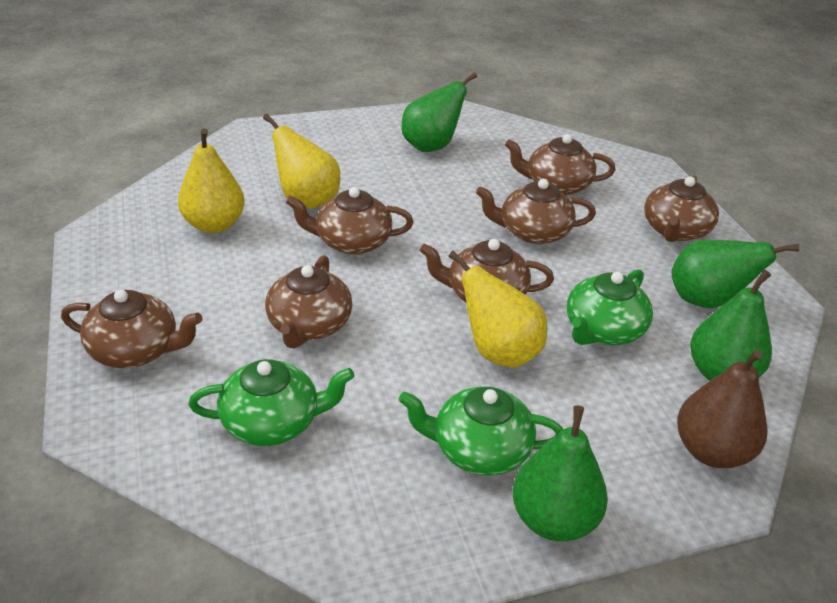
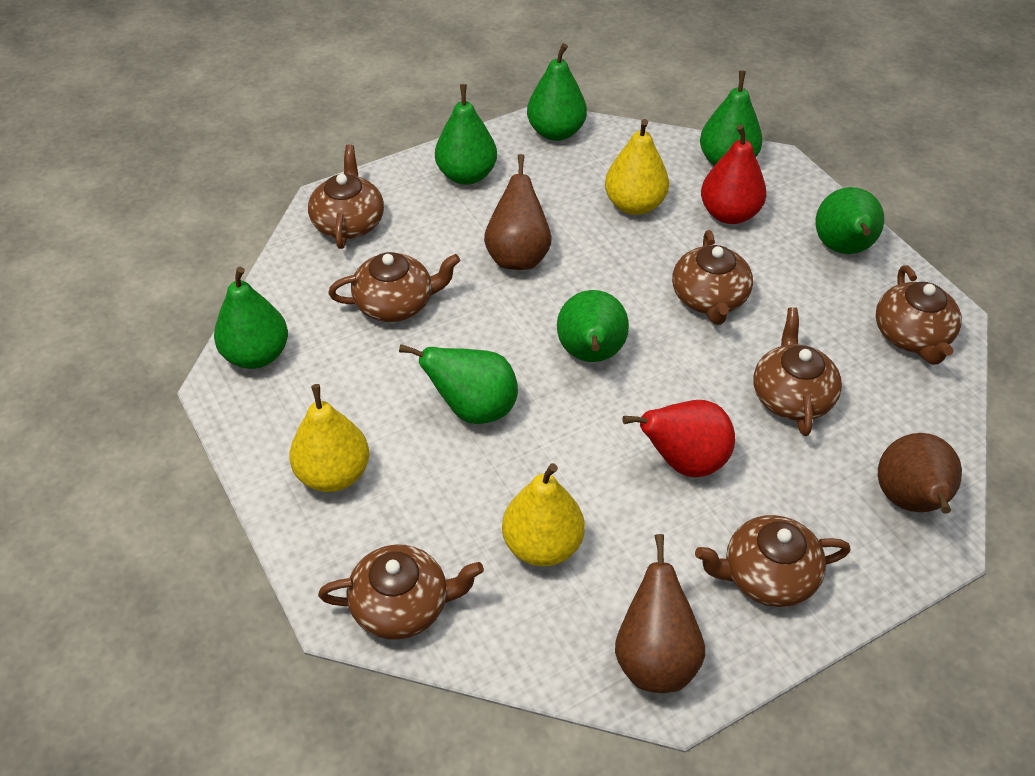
brown pear: 1 -> 3
green pear: 4 -> 7
green teapot: 3 -> 0
red pear: 0 -> 2

